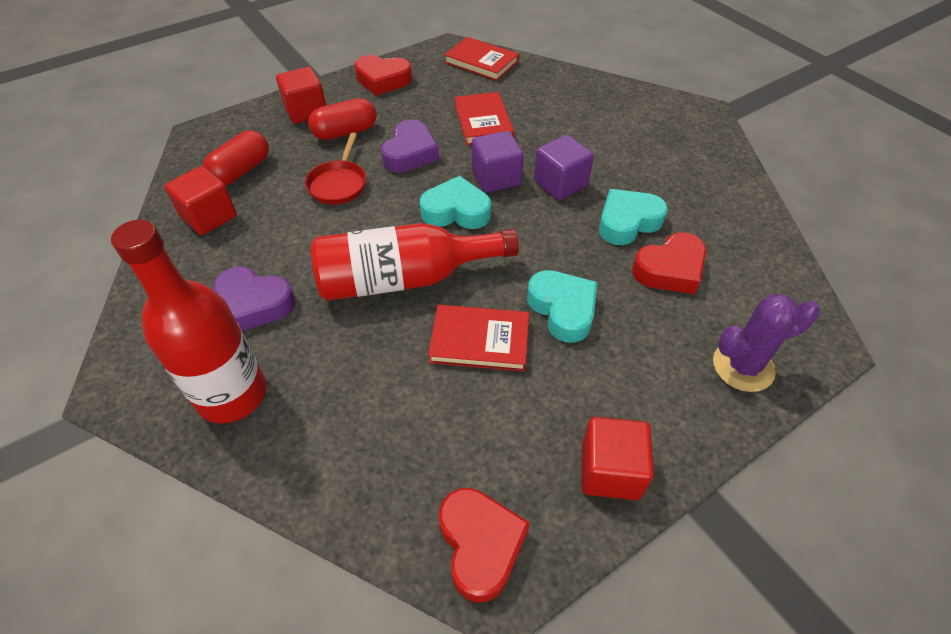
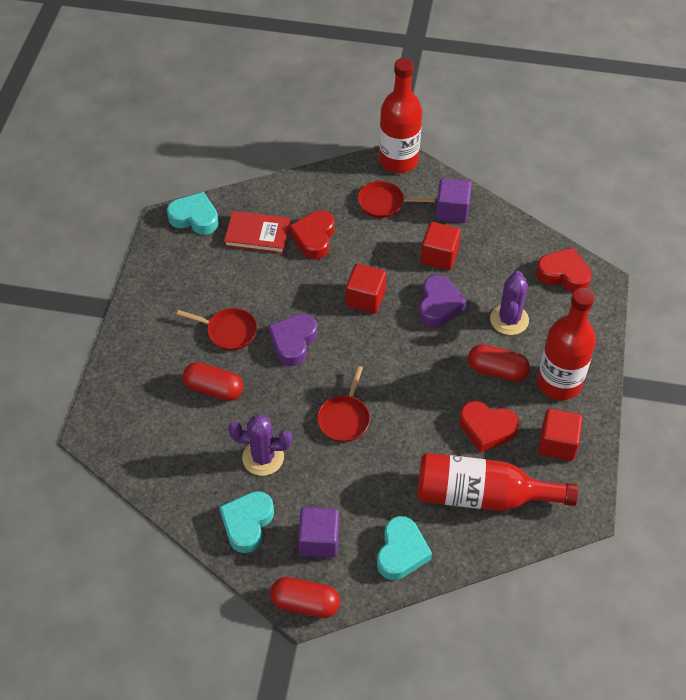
purple cactus: 1 -> 2
red book: 3 -> 1
red bottle: 2 -> 3
red capsule: 2 -> 3
red pan: 1 -> 3

